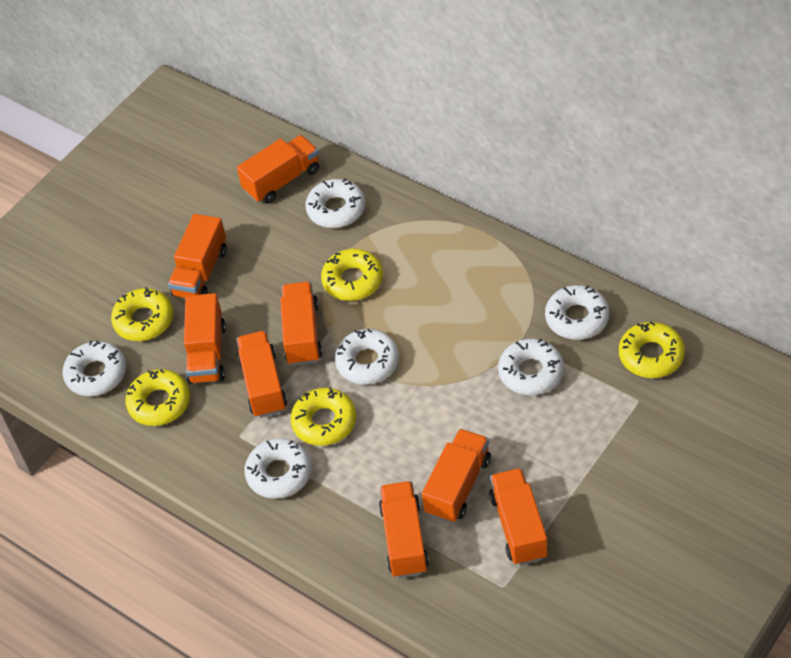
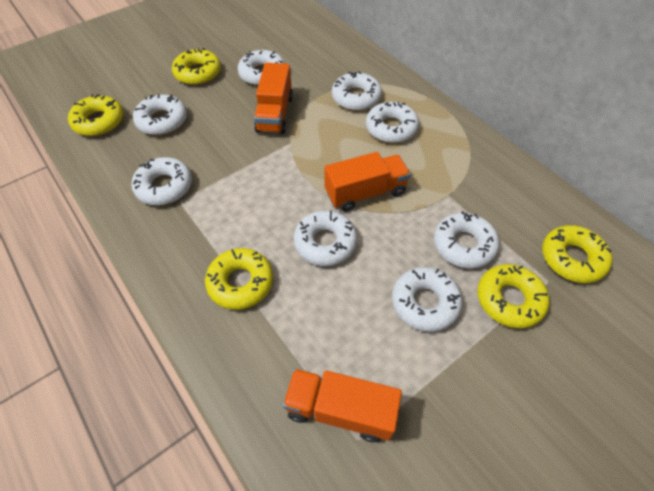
orange truck: 8 -> 3
white donut: 6 -> 8

